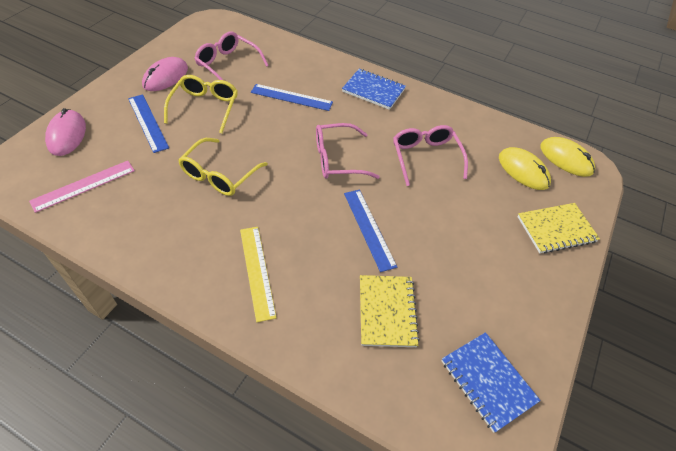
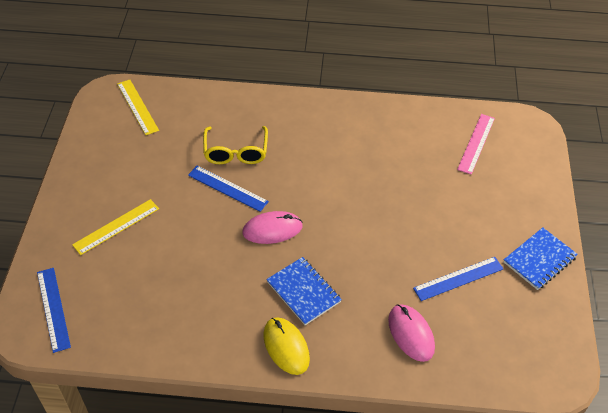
pink glasses: 3 -> 0
yellow glasses: 2 -> 1
yellow mouse: 2 -> 1
yellow notebook: 2 -> 0
yellow ruler: 1 -> 2

